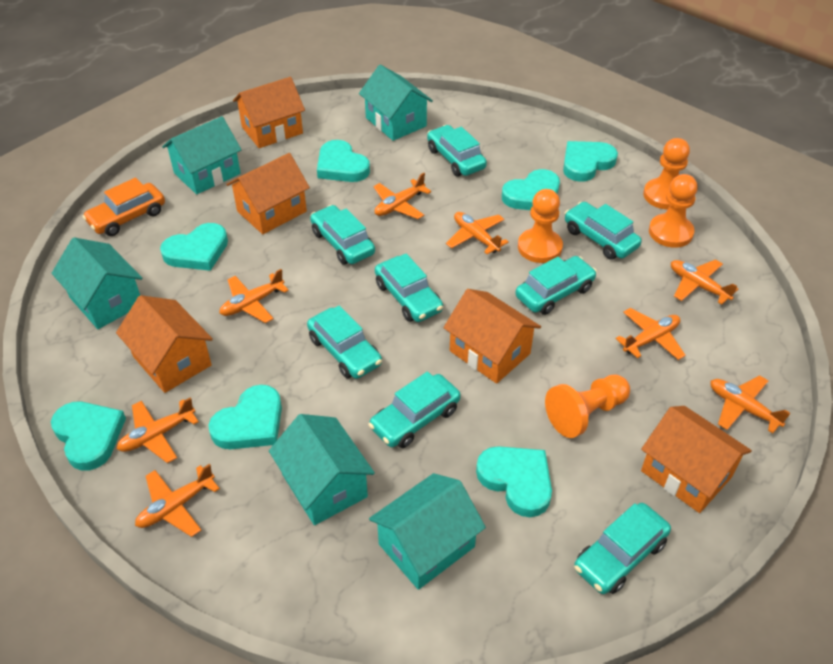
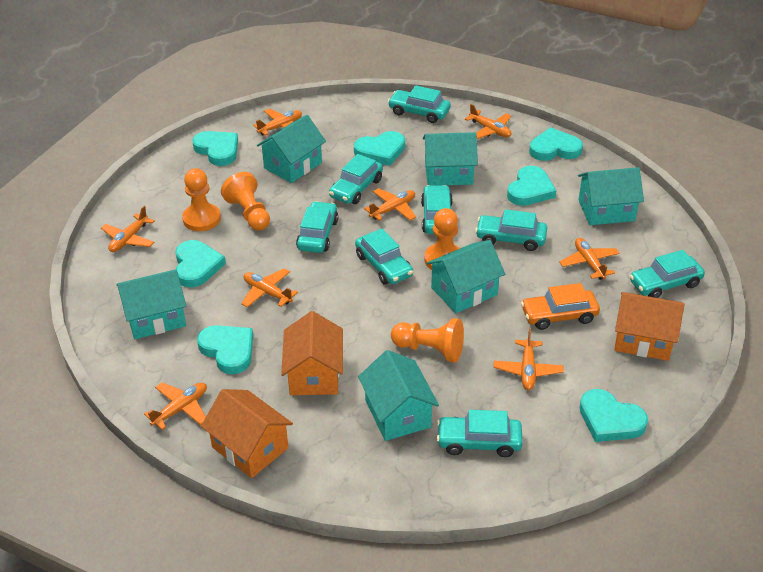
orange house: 5 -> 3
turquoise house: 5 -> 6

